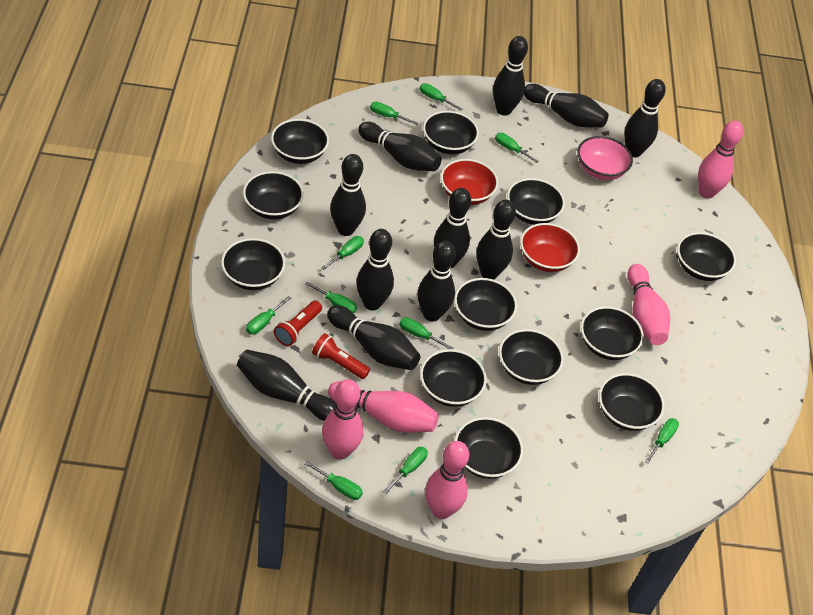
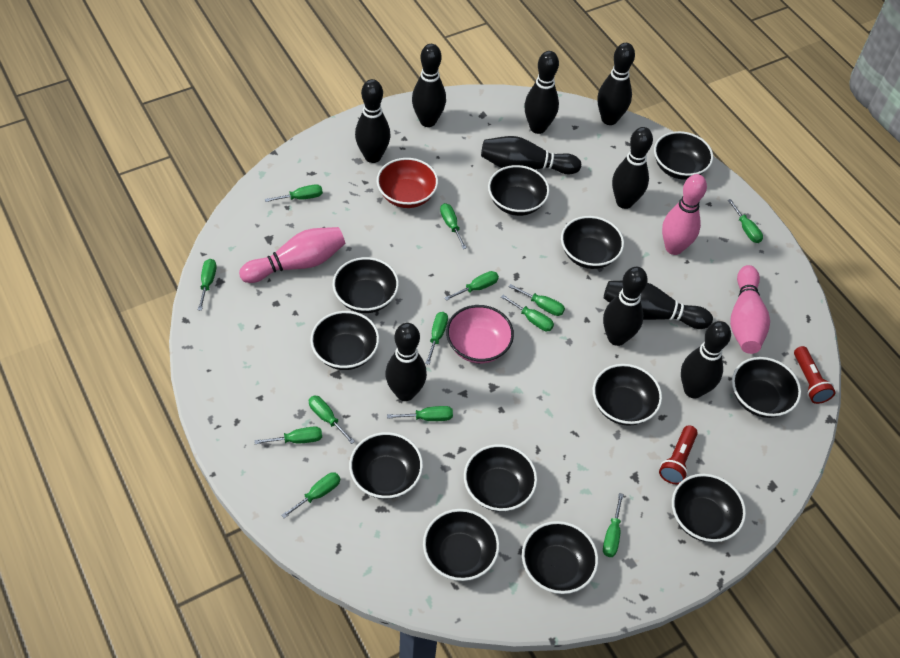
black bowling pin: 11 -> 10
green screwdriver: 10 -> 13
pink bowling pin: 5 -> 3
red bowl: 2 -> 1

